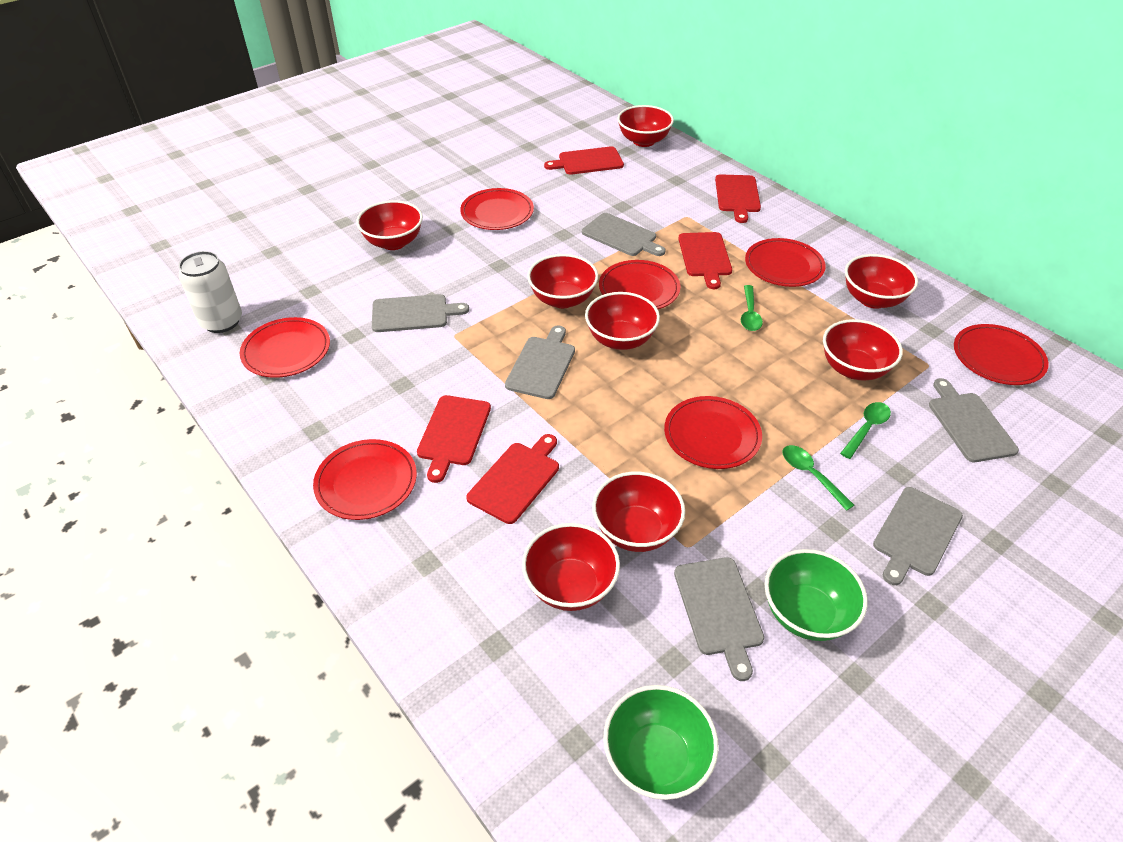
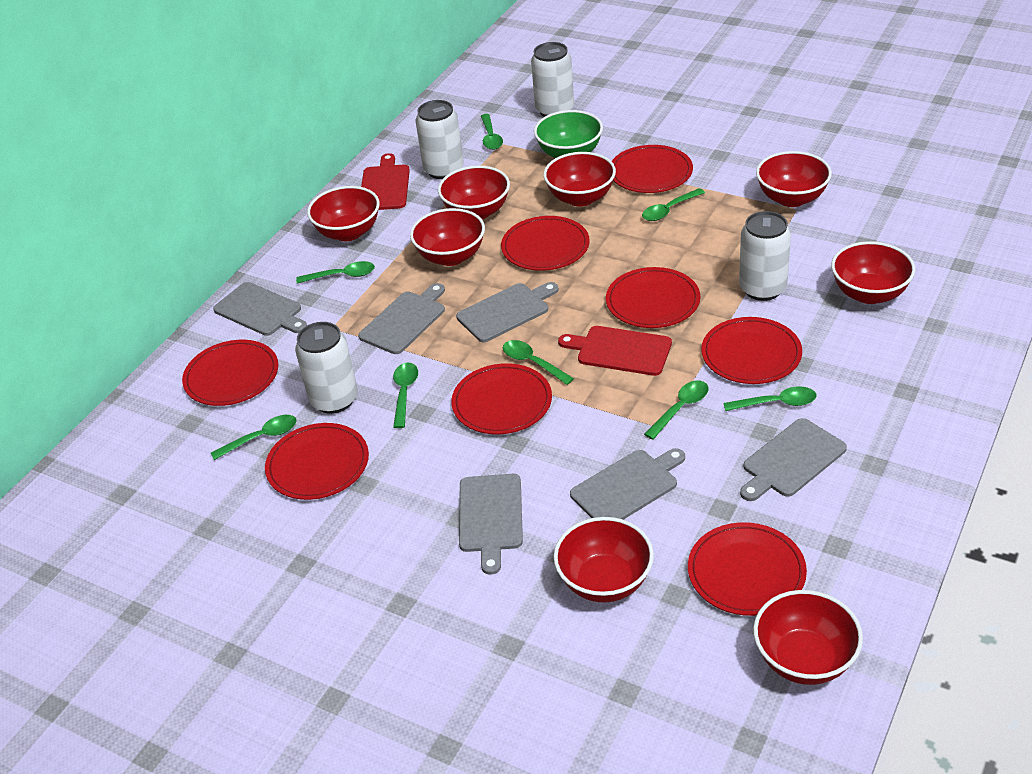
green bowl: 2 -> 1
green spoon: 3 -> 8
red cutting board: 5 -> 2
red plate: 7 -> 8
white can: 1 -> 4

